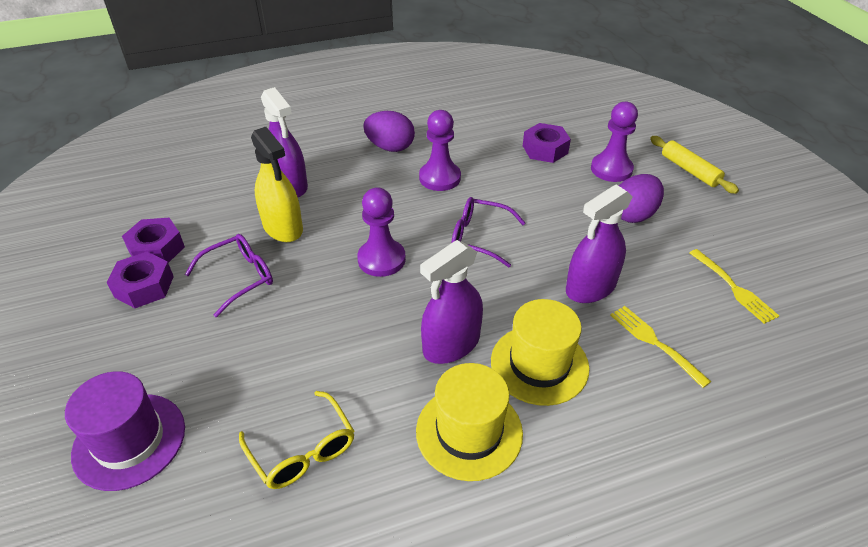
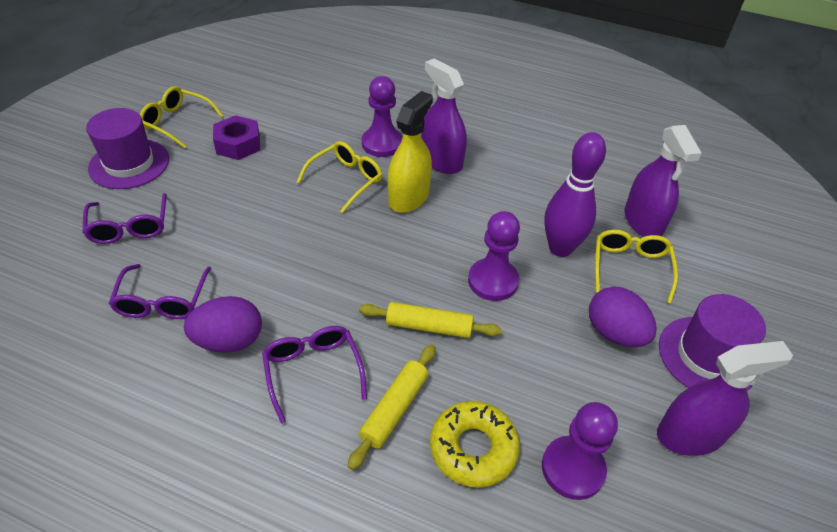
purple bowling pin: 0 -> 1
purple glasses: 2 -> 3
purple hat: 1 -> 2
purple nut: 3 -> 1
yellow donut: 0 -> 1
yellow fork: 2 -> 0
yellow glasses: 1 -> 3
yellow hat: 2 -> 0
yellow rolling pin: 1 -> 2

